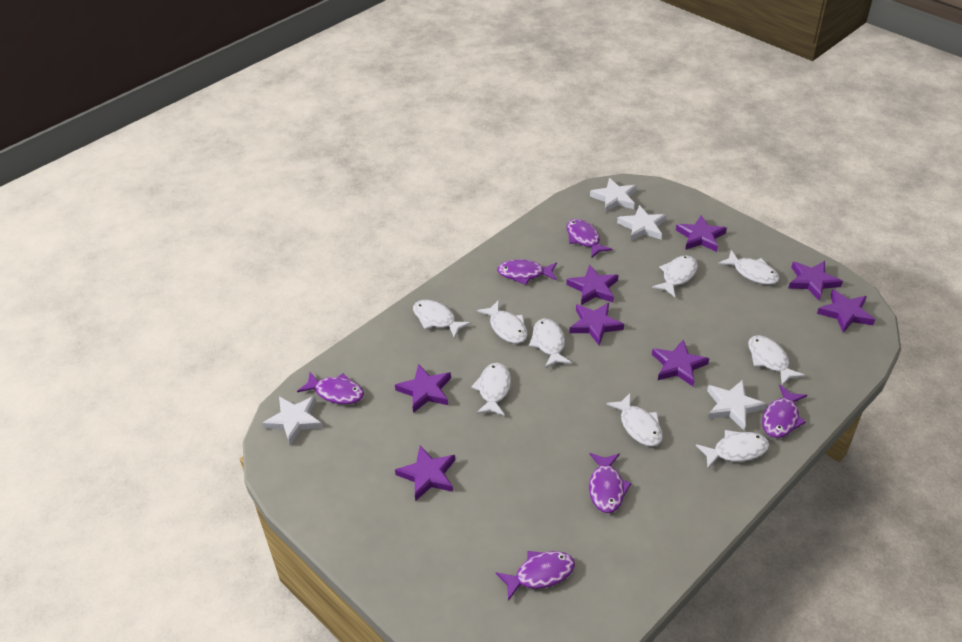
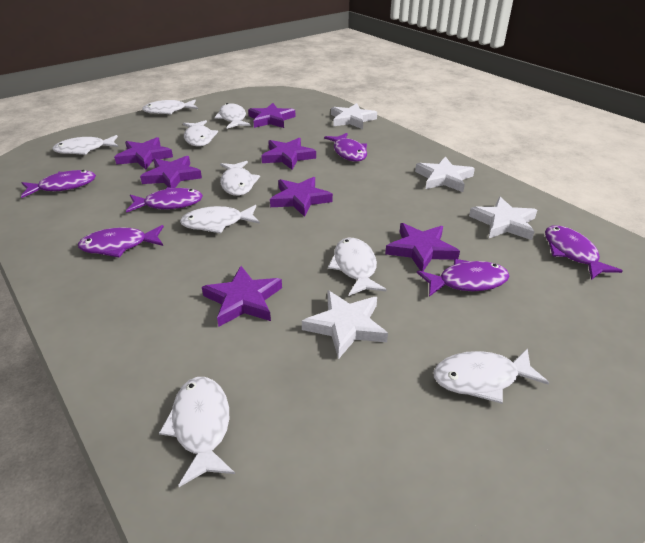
purple star: 8 -> 7

